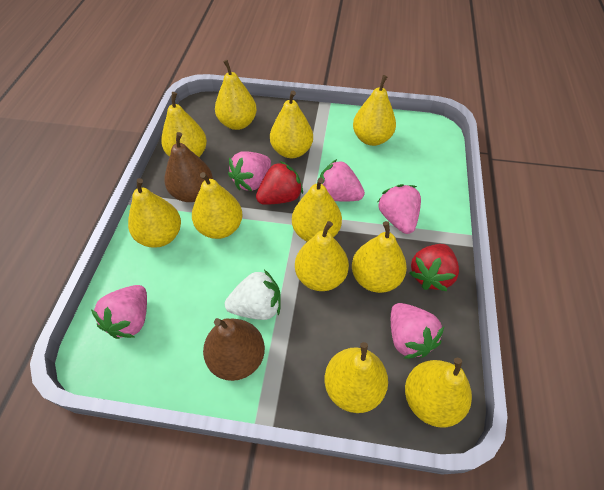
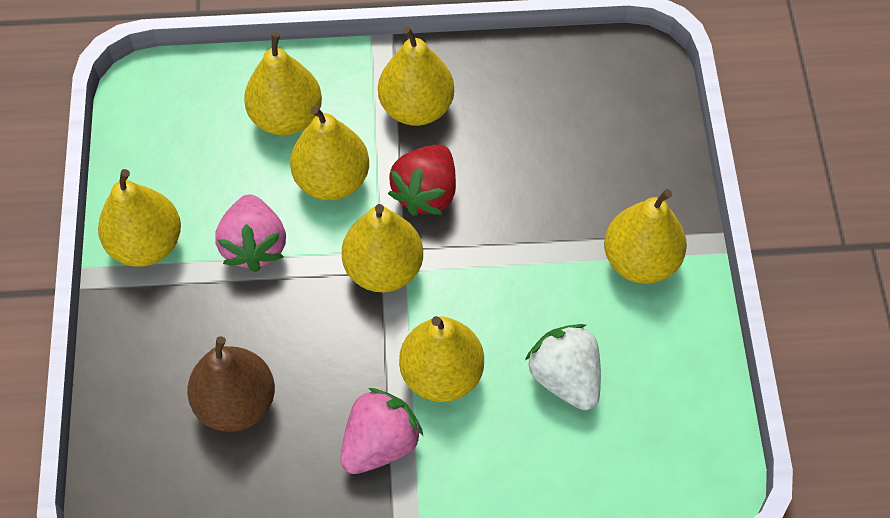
brown pear: 2 -> 1
pink strawberry: 5 -> 2
red strawberry: 2 -> 1
yellow pear: 11 -> 7

